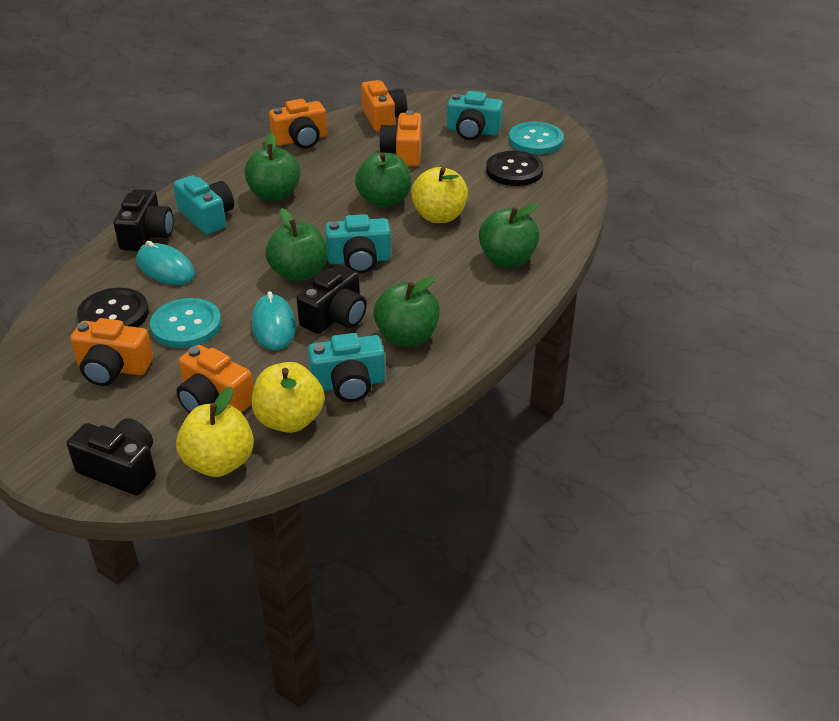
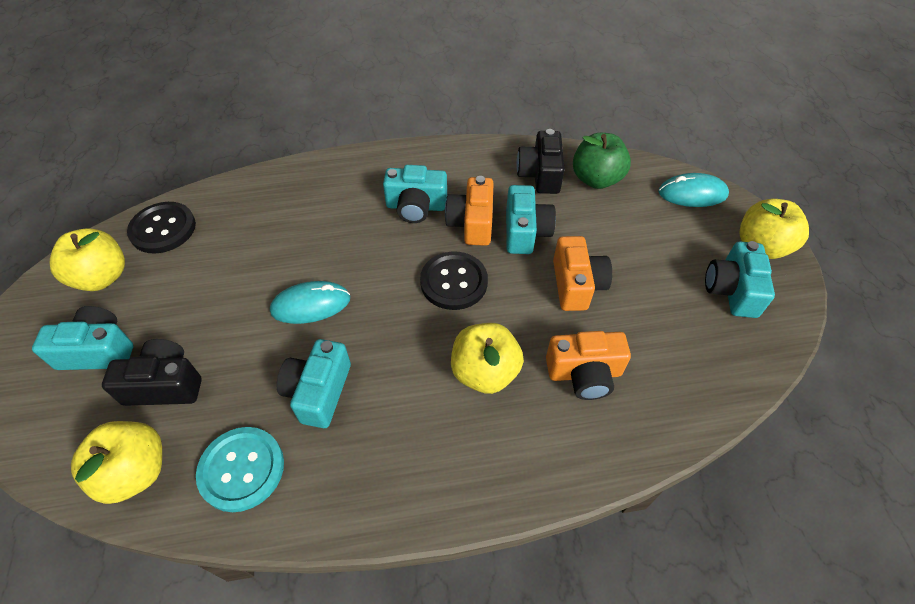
black camera: 3 -> 2
green apple: 5 -> 1
orange camera: 5 -> 3
turquoise button: 2 -> 1
turquoise camera: 4 -> 5
yellow apple: 3 -> 4

